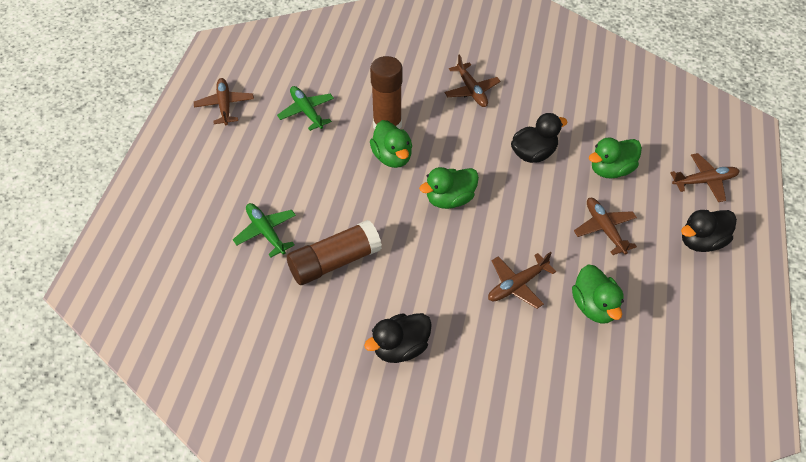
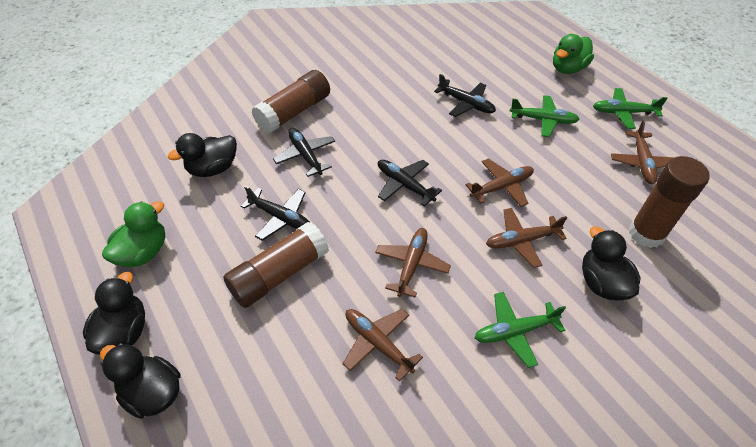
black duck: 3 -> 4
black plane: 0 -> 4
brown glue stick: 2 -> 3
green duck: 4 -> 2
green plane: 2 -> 3

